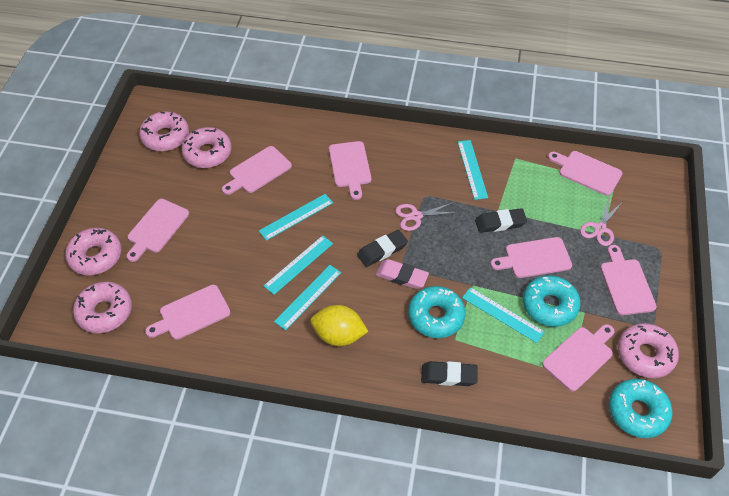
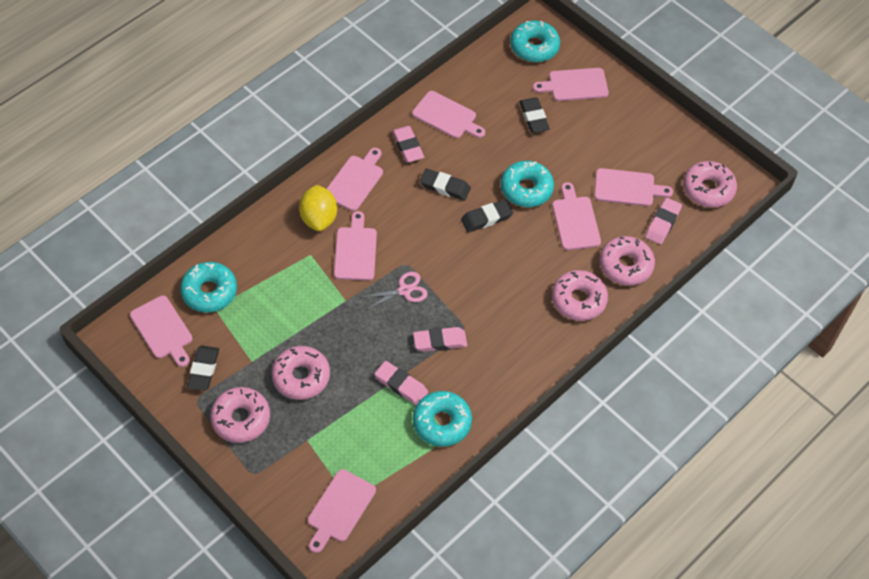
black eraser: 3 -> 4
pink eraser: 1 -> 4
pink scissors: 2 -> 1
turquoise donut: 3 -> 4
turquoise ruler: 5 -> 0

